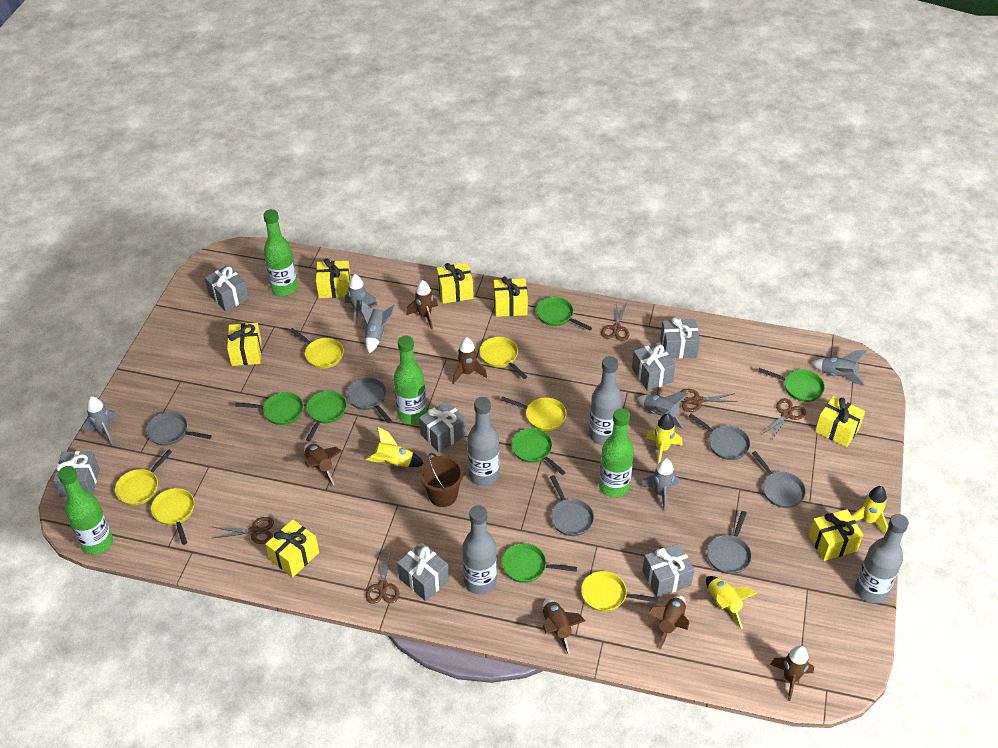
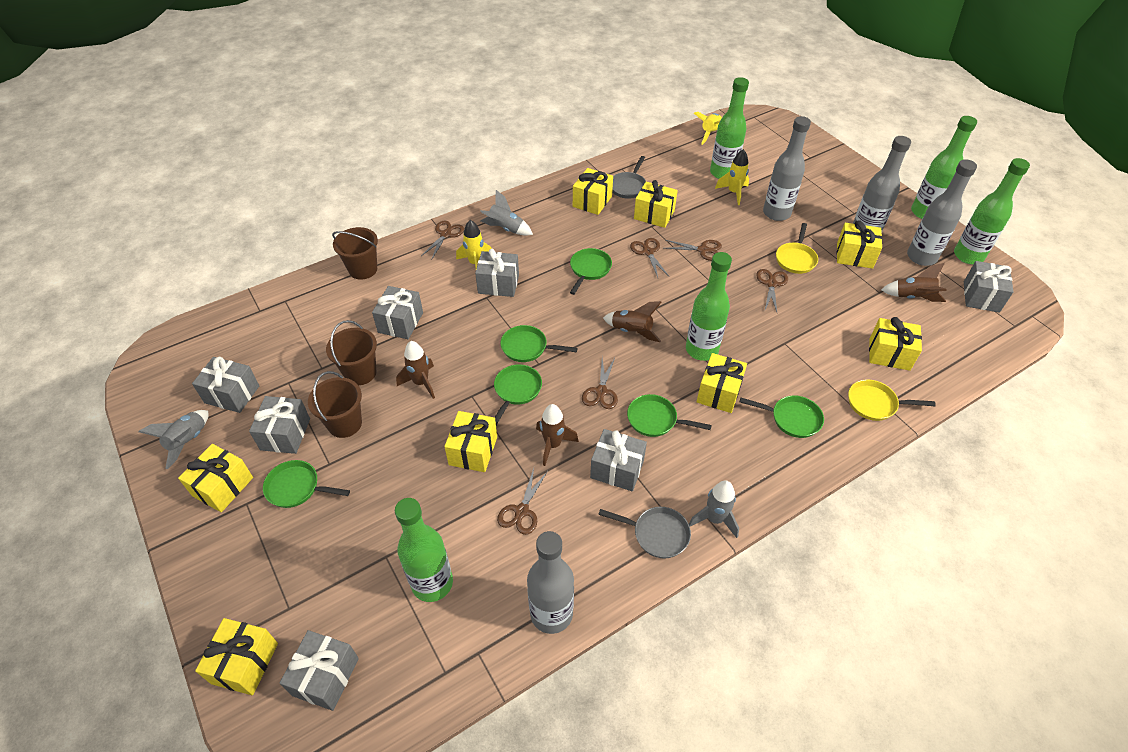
brown bucket: 1 -> 3
brown rocket: 6 -> 4
brown scissors: 5 -> 6
green bottle: 4 -> 5
grey pan: 6 -> 2
grey rocket: 6 -> 3
yellow gift: 7 -> 8
yellow pan: 6 -> 2
yellow rocket: 4 -> 3

